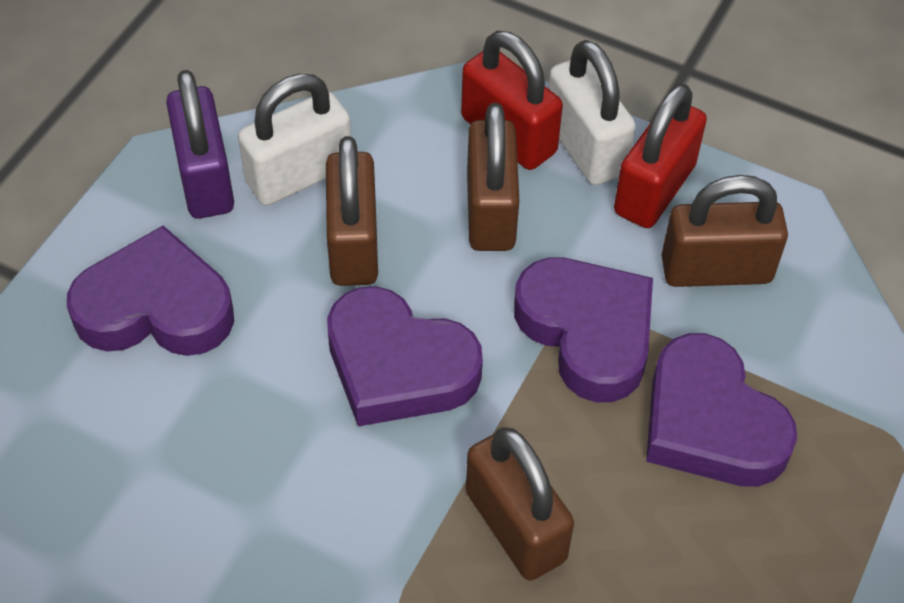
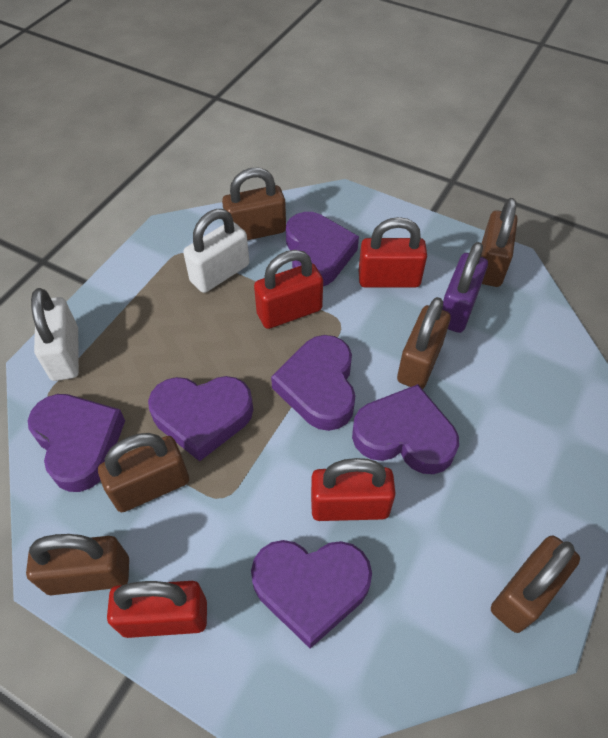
brown padlock: 4 -> 6
purple heart: 4 -> 6
red padlock: 2 -> 4

